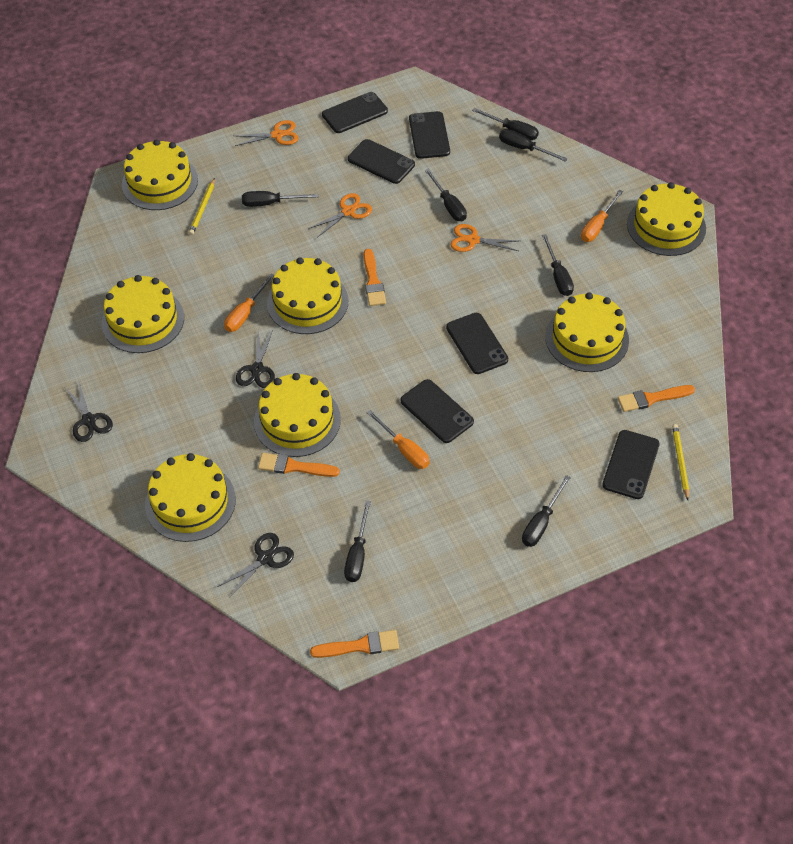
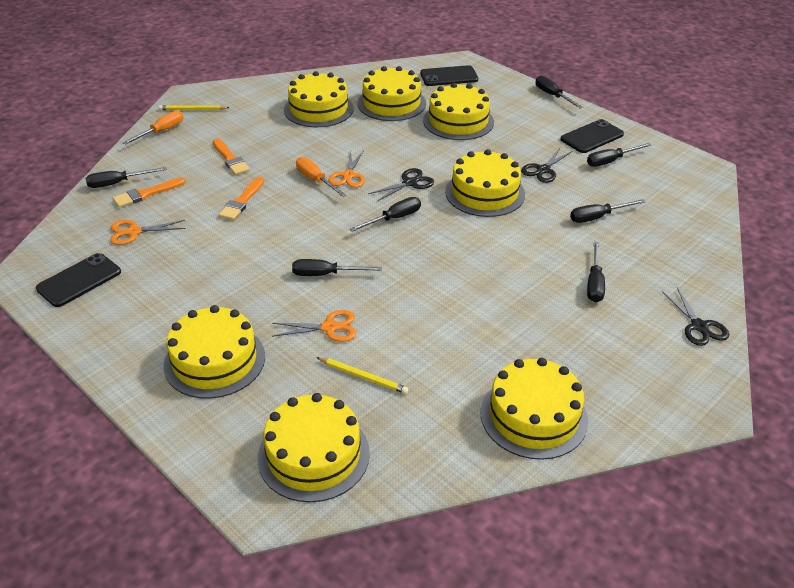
black phone: 6 -> 3
orange brush: 4 -> 3
orange screwdriver: 3 -> 2

